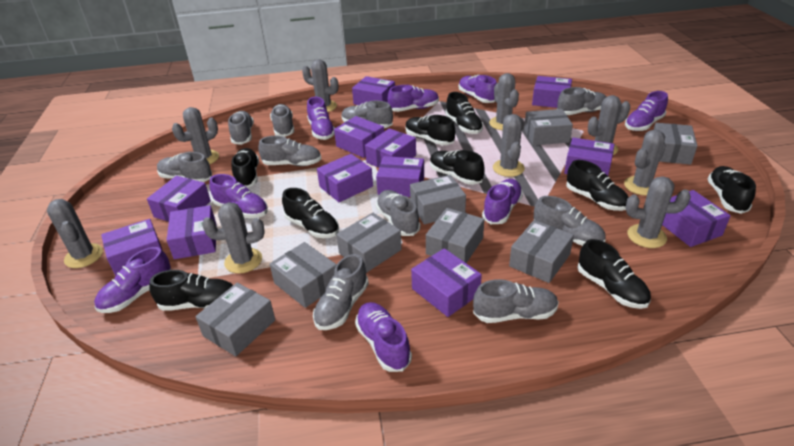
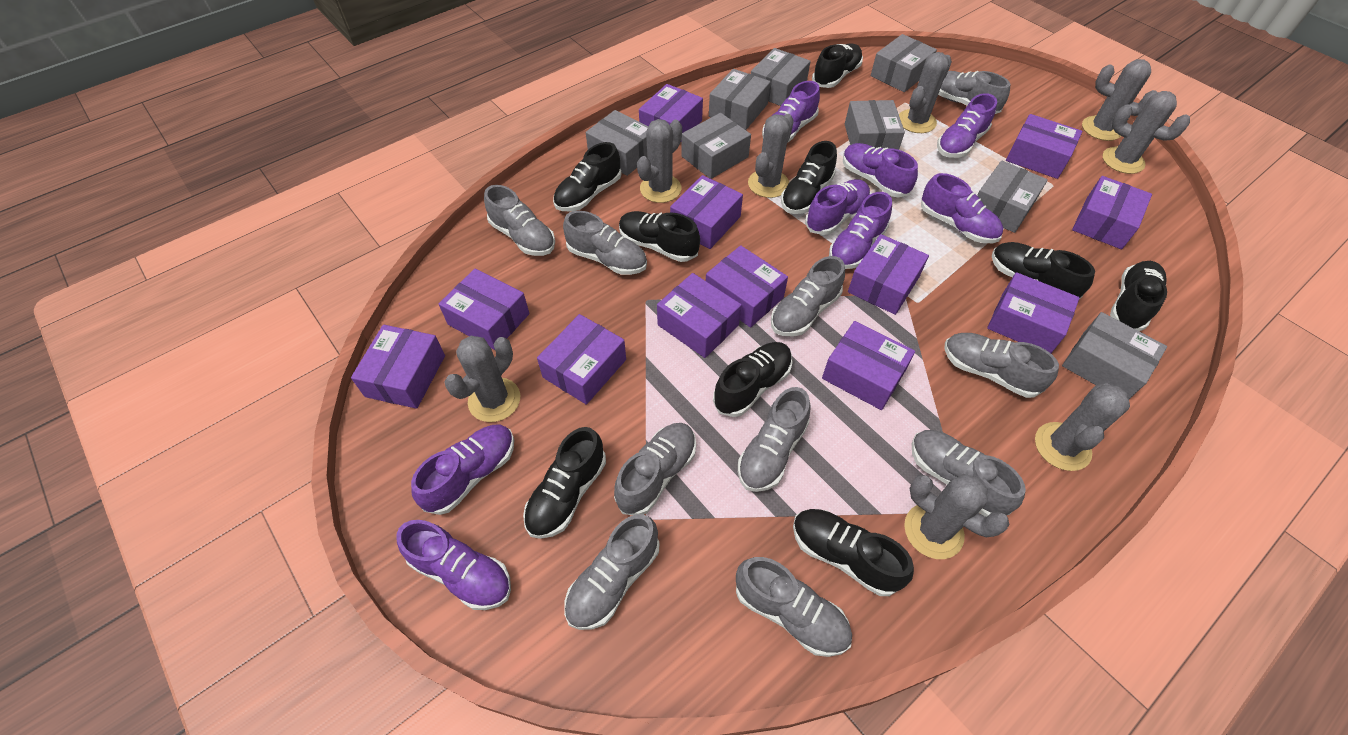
grey cactus: 9 -> 8

